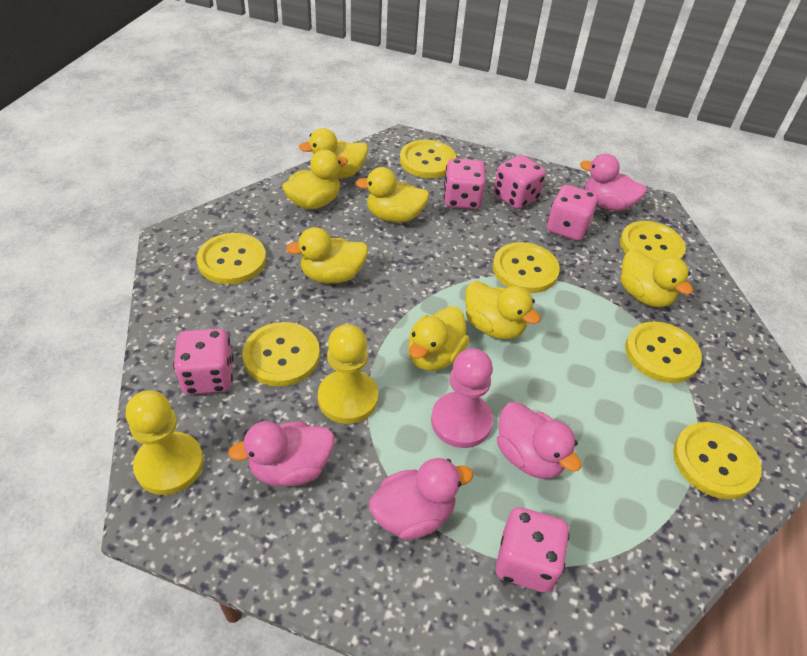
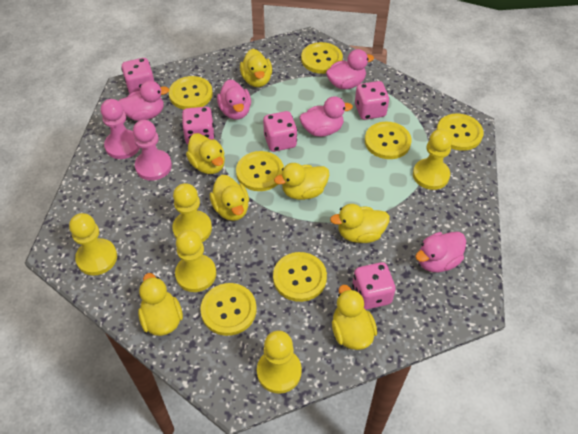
pink duck: 4 -> 5
pink pawn: 1 -> 2
yellow pawn: 2 -> 5

